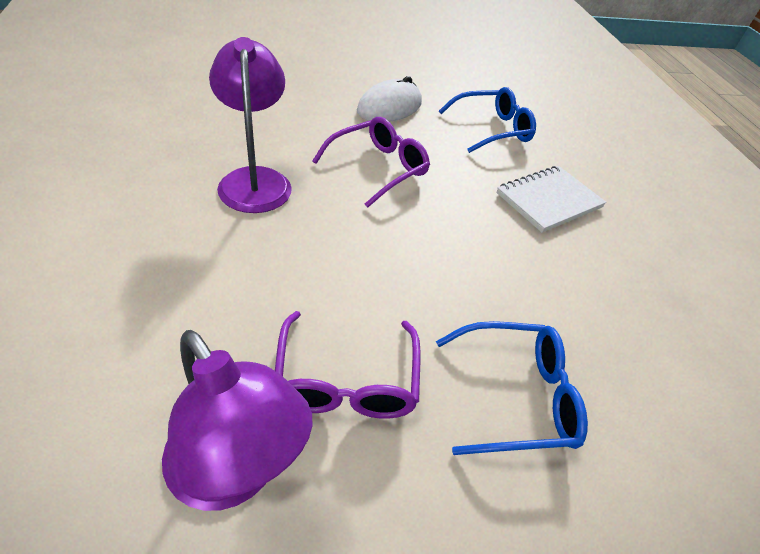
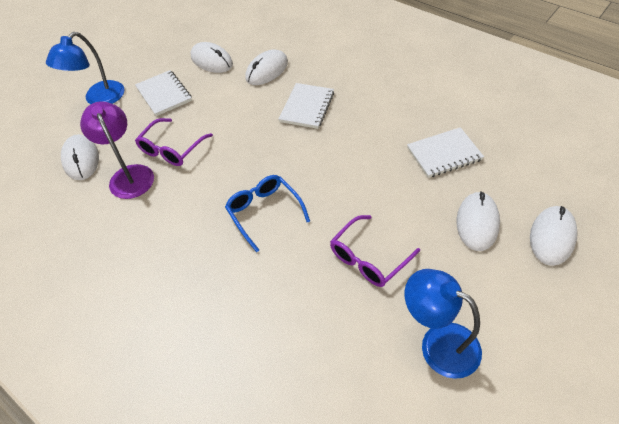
blue glasses: 2 -> 1
blue lamp: 0 -> 2
purple lamp: 2 -> 1
white mouse: 1 -> 5
white notebook: 1 -> 3

